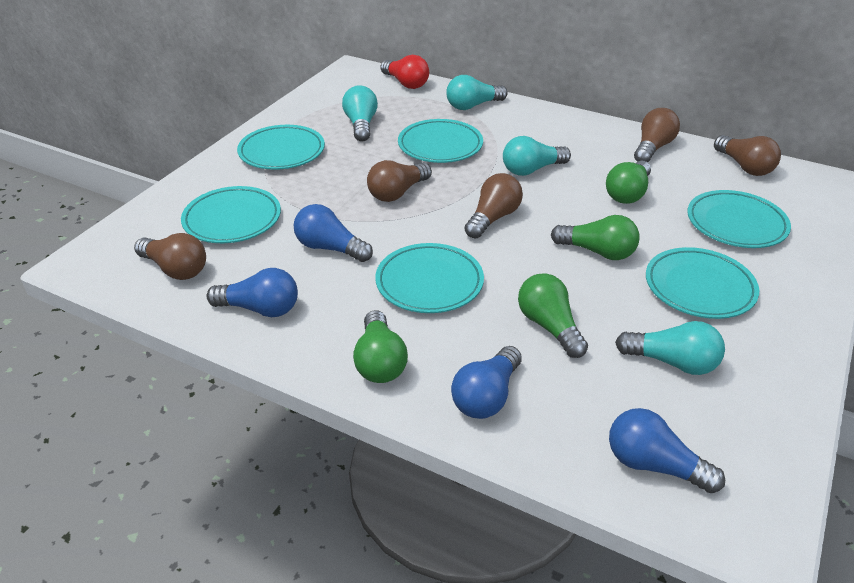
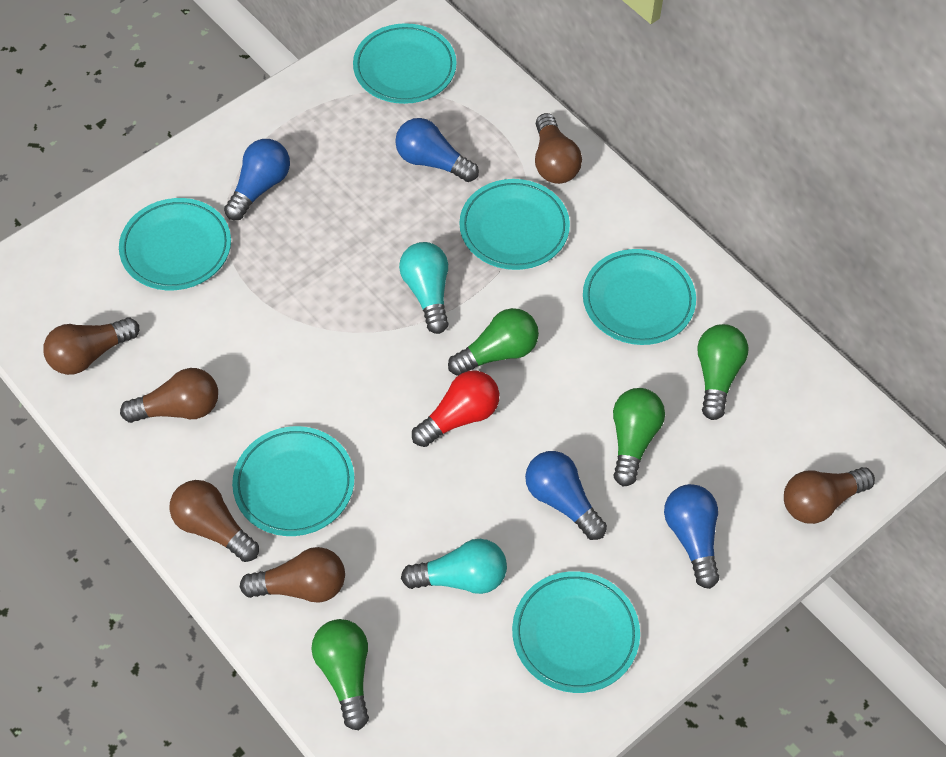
brown light bulb: 5 -> 6
turquoise light bulb: 4 -> 2

